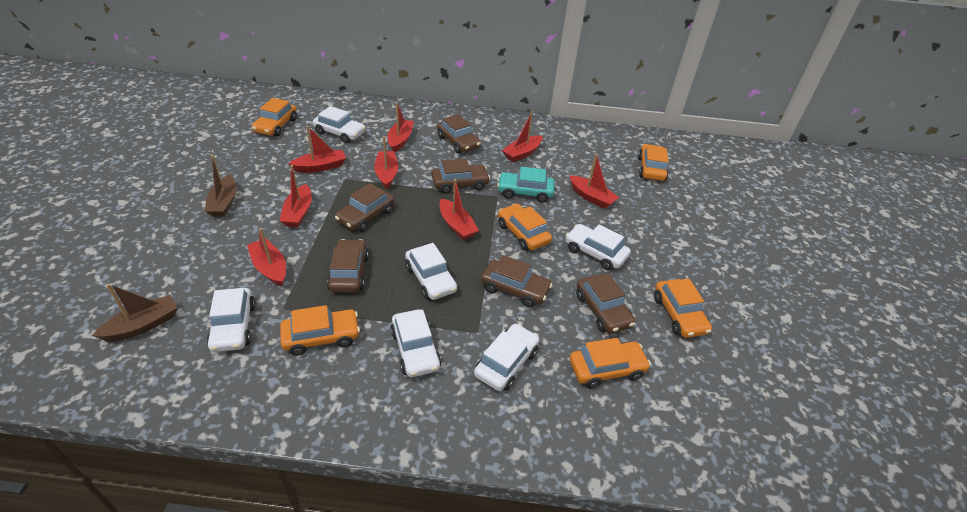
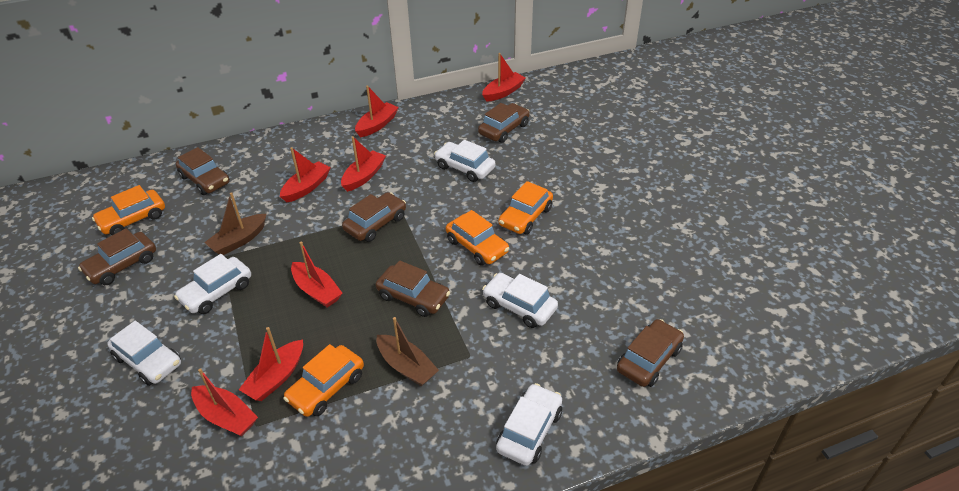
orange car: 6 -> 4
red boat: 8 -> 7
turquoise car: 1 -> 0
white car: 6 -> 5

